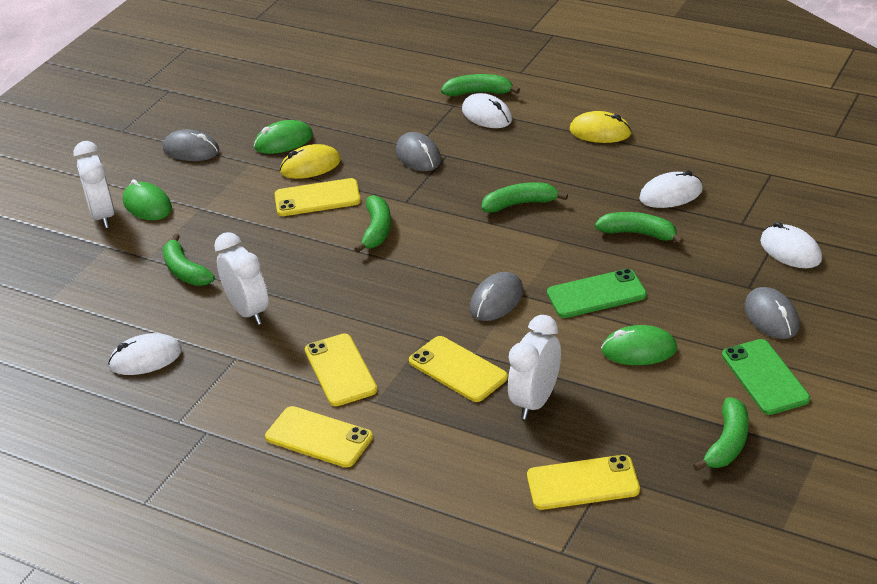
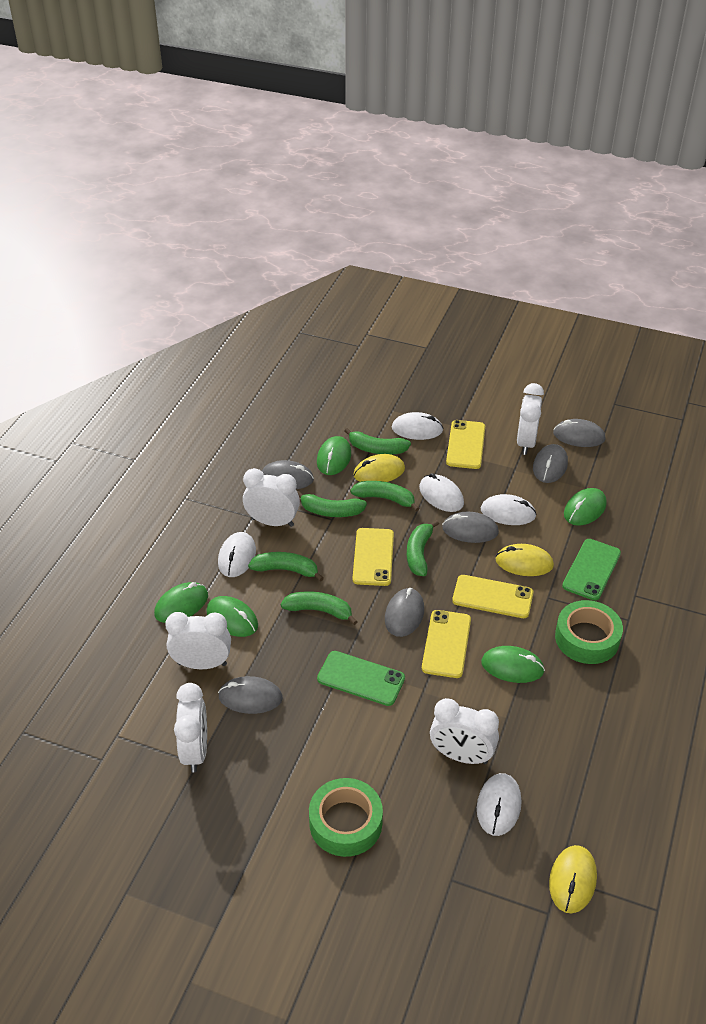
green mouse: 3 -> 5
green tape: 0 -> 2
grey mouse: 4 -> 6
white clock: 3 -> 5
white mouse: 4 -> 5
yellow mouse: 2 -> 3
yellow phone: 5 -> 4

